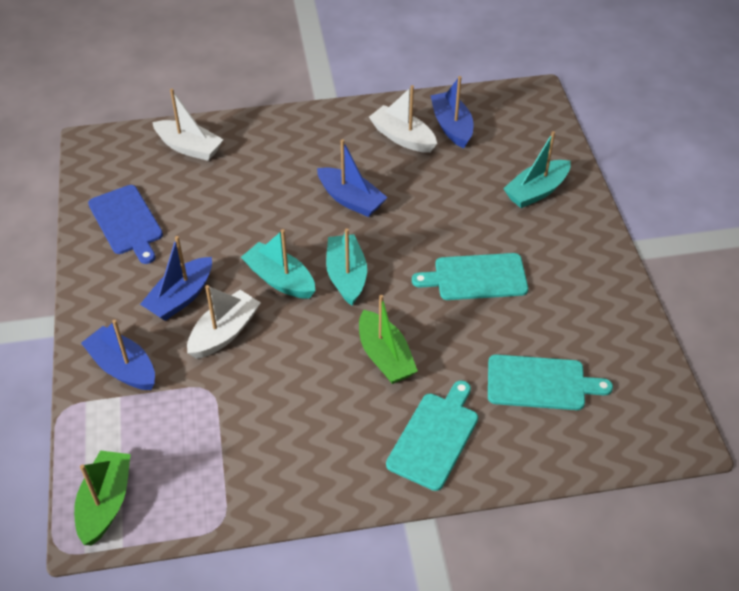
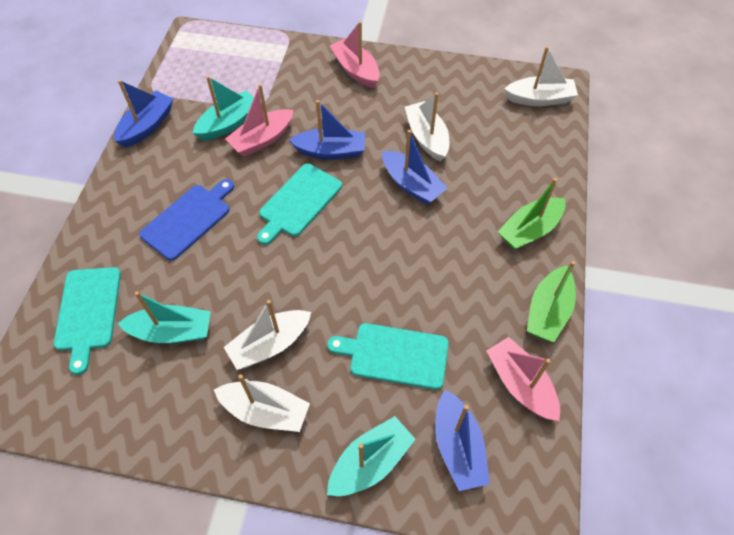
pink boat: 0 -> 3
white boat: 3 -> 4

